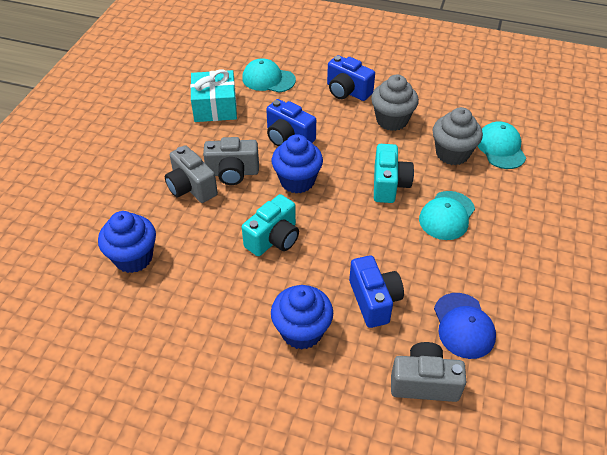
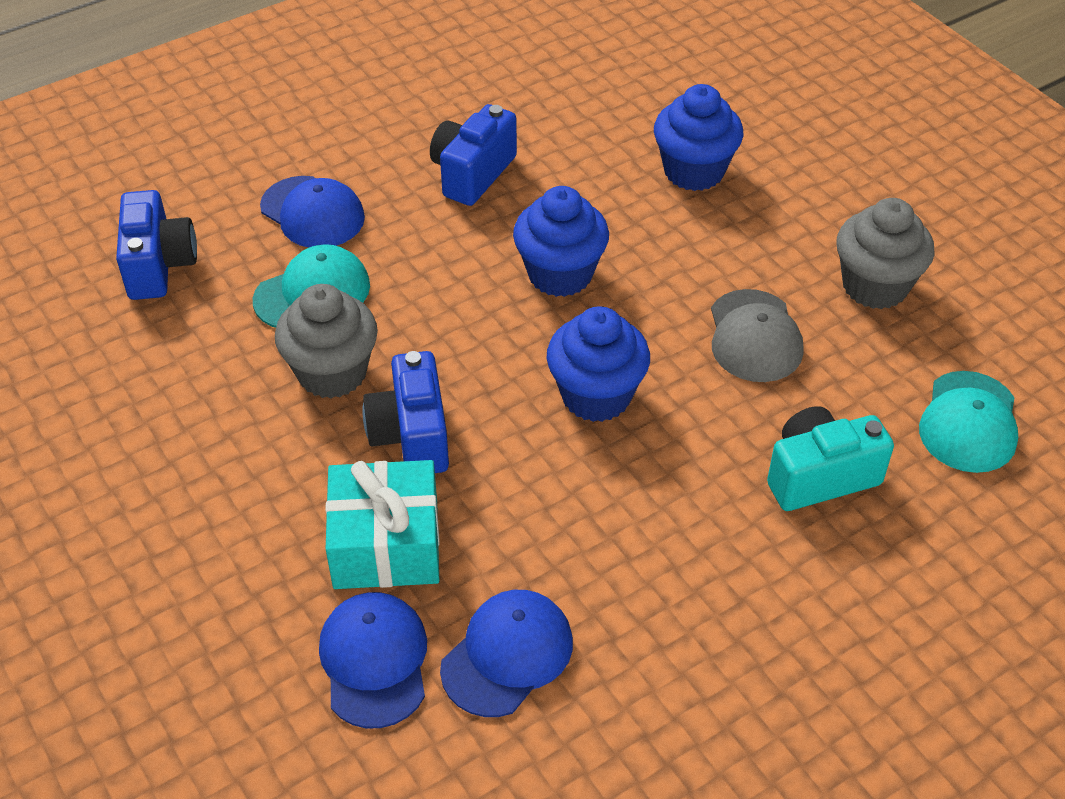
blue cap: 1 -> 3
grey camera: 3 -> 0
grey cap: 0 -> 1
turquoise camera: 2 -> 1
turquoise cap: 3 -> 2

